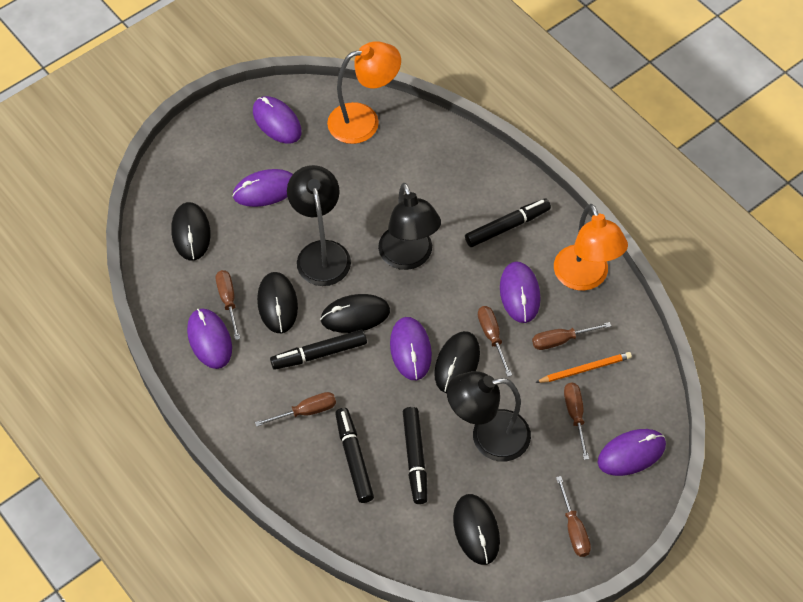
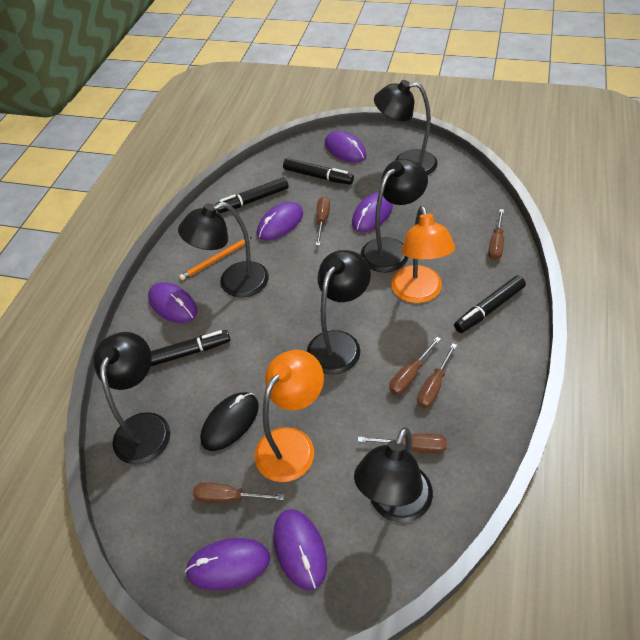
black lamp: 3 -> 6
black mouse: 5 -> 1

